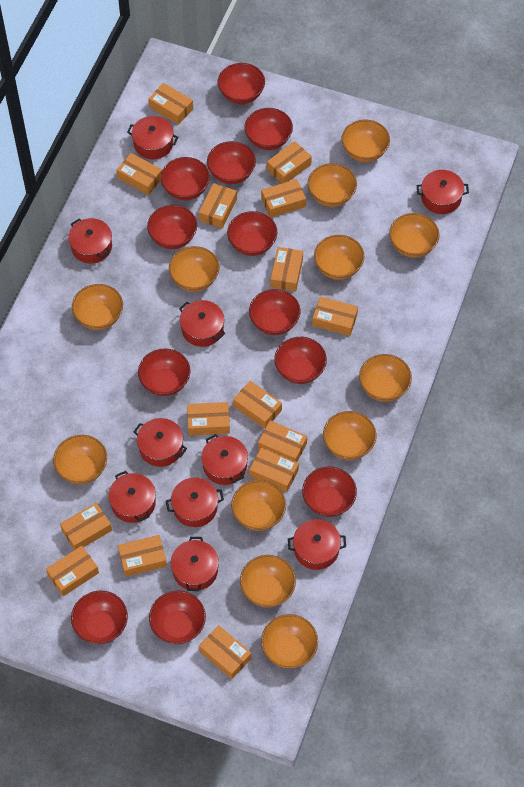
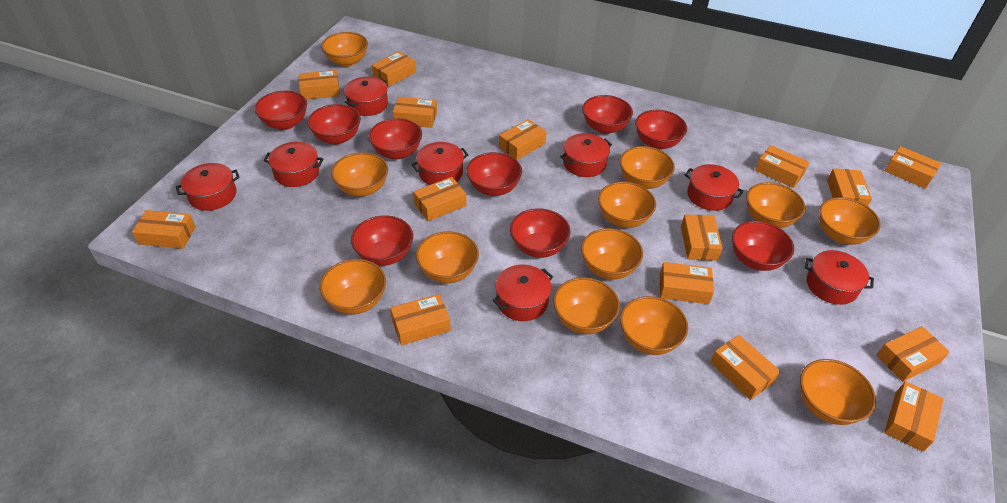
red bowl: 12 -> 9
red pot: 10 -> 8

